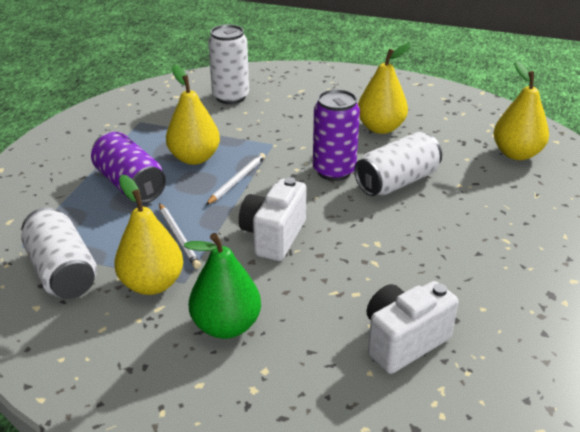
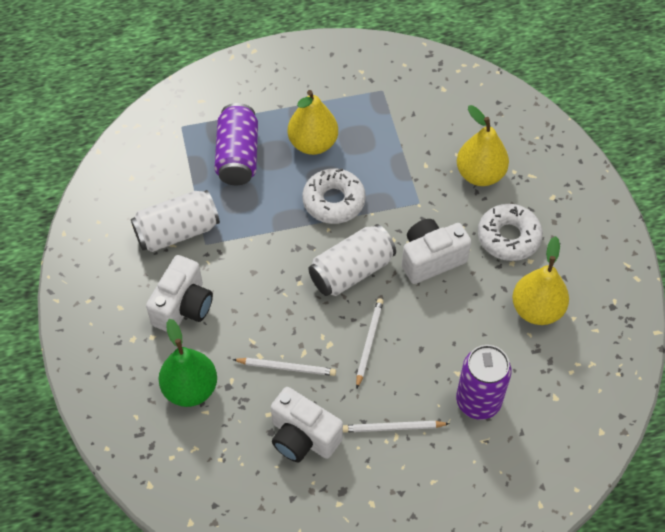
white camera: 2 -> 3
white can: 3 -> 2
white donut: 0 -> 2
white pencil: 2 -> 3
yellow pear: 4 -> 3

